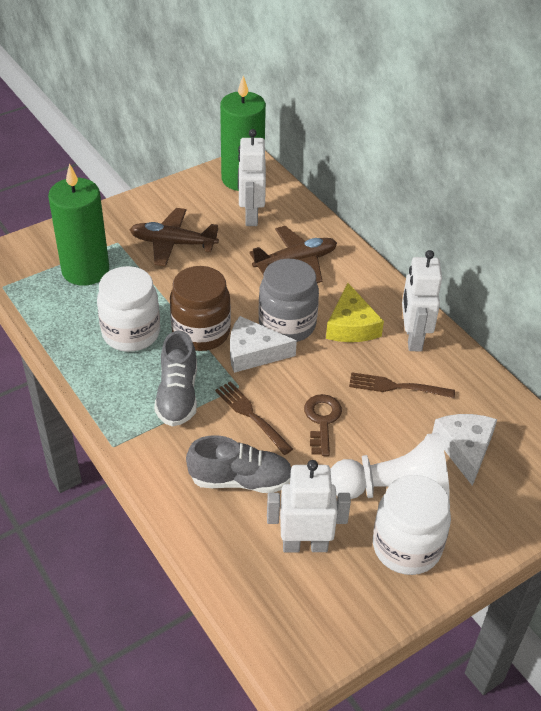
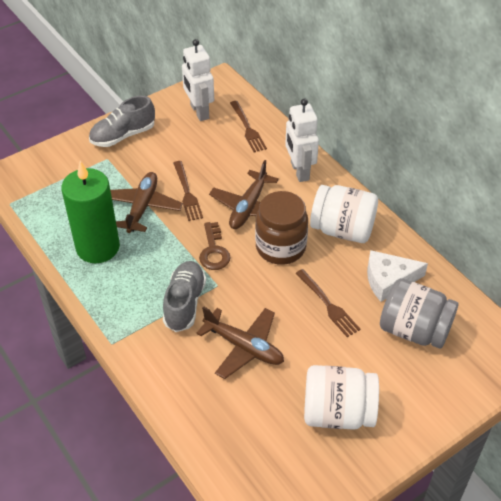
brown fork: 2 -> 3
brown plane: 2 -> 3
green candle: 2 -> 1
white cheese: 2 -> 1
white pawn: 1 -> 0
white robot: 3 -> 2
yellow cheese: 1 -> 0

